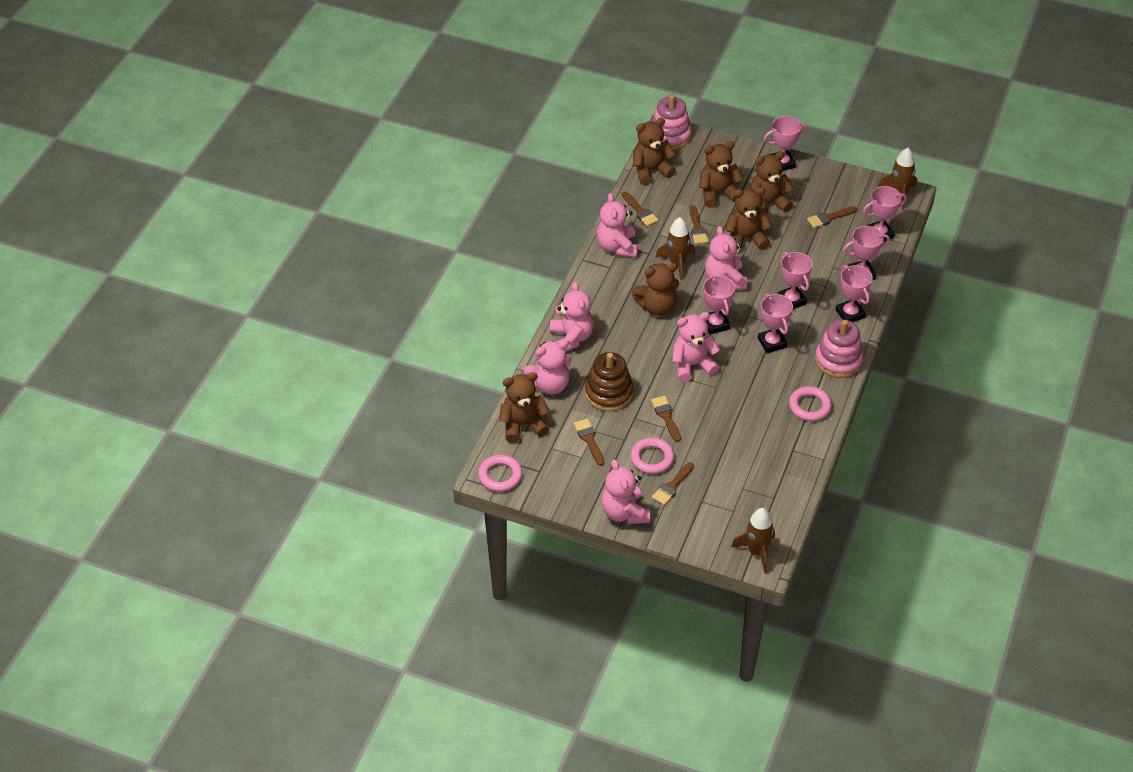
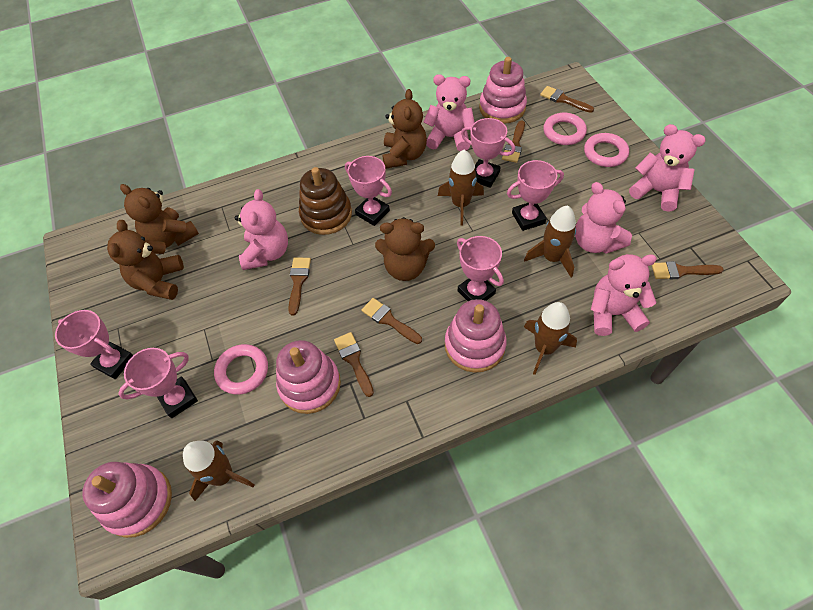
brown rocket: 3 -> 4
brown teddy bear: 6 -> 4
pink stacking toy: 2 -> 4
pink teddy bear: 6 -> 5
pink trophy: 7 -> 6

